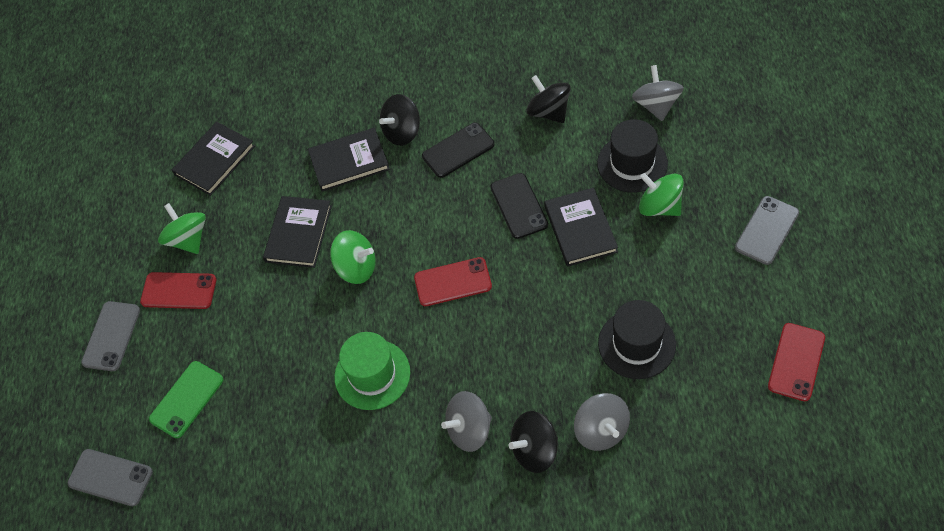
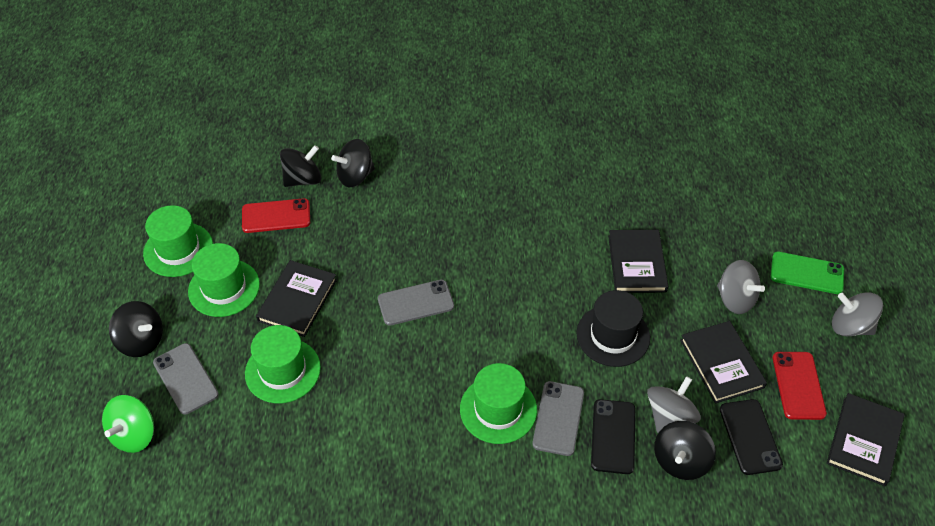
black hat: 2 -> 1
black spinning top: 3 -> 4
green hat: 1 -> 4
green spinning top: 3 -> 1
red phone: 3 -> 2

